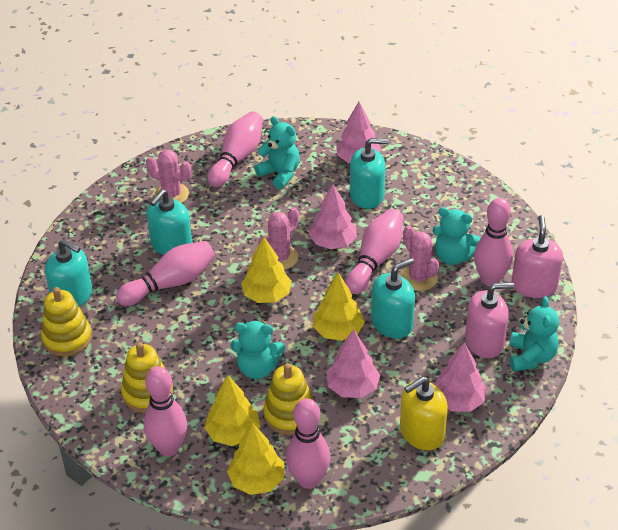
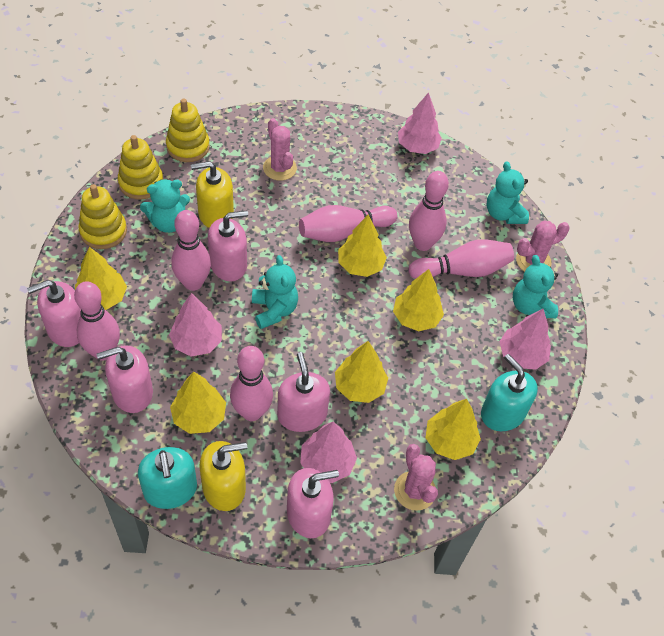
pink soap dispenser: 2 -> 5
turquoise soap dispenser: 4 -> 2
yellow soap dispenser: 1 -> 2
yellow tree: 4 -> 6

